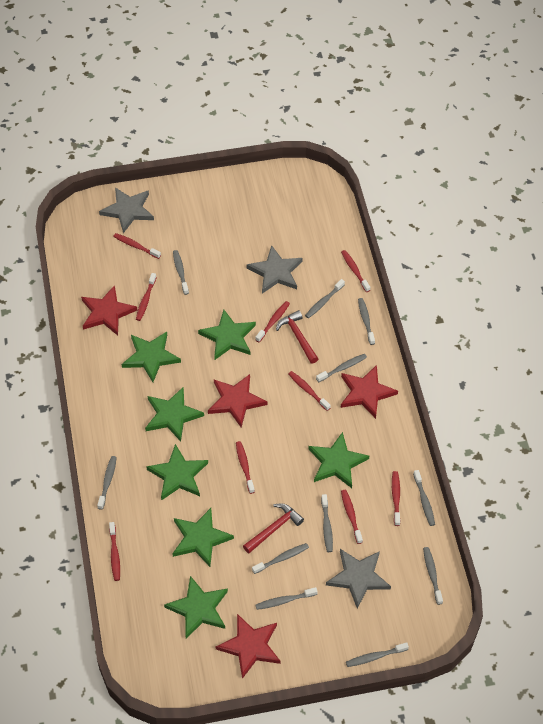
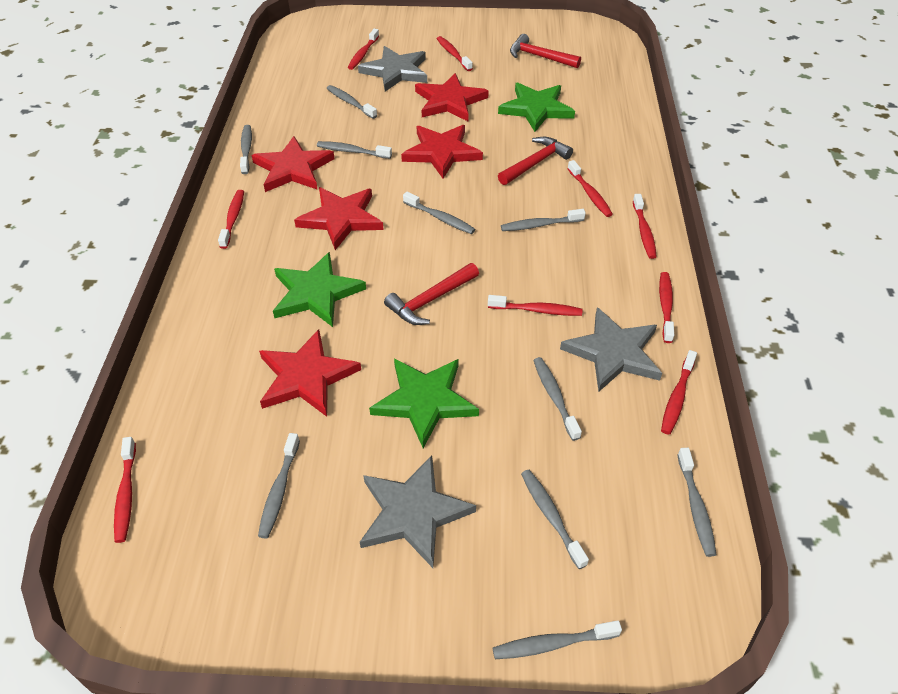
green star: 7 -> 3
grey toothbrush: 11 -> 10
red hammer: 2 -> 3
red star: 4 -> 5

